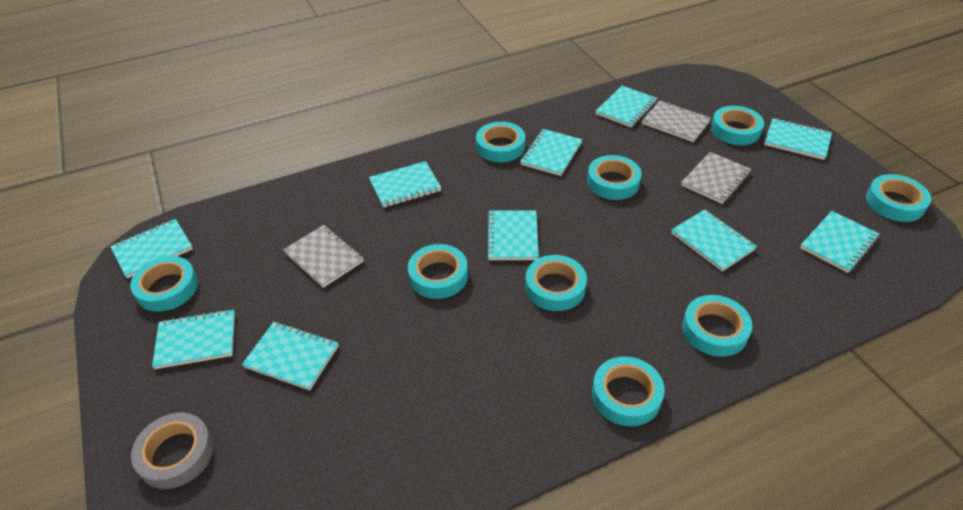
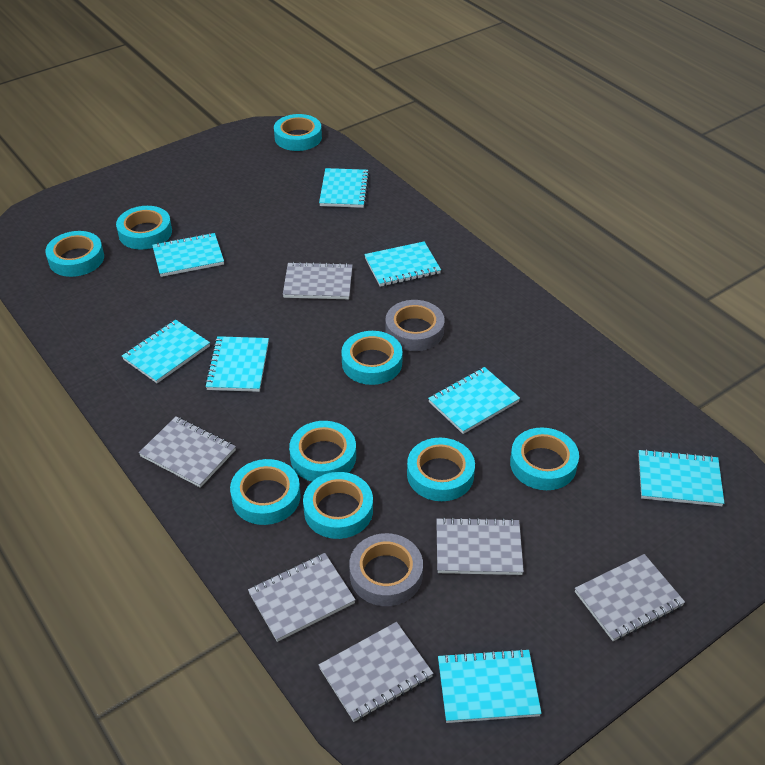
grey notebook: 3 -> 6
grey tape: 1 -> 2
turquoise notebook: 10 -> 8

